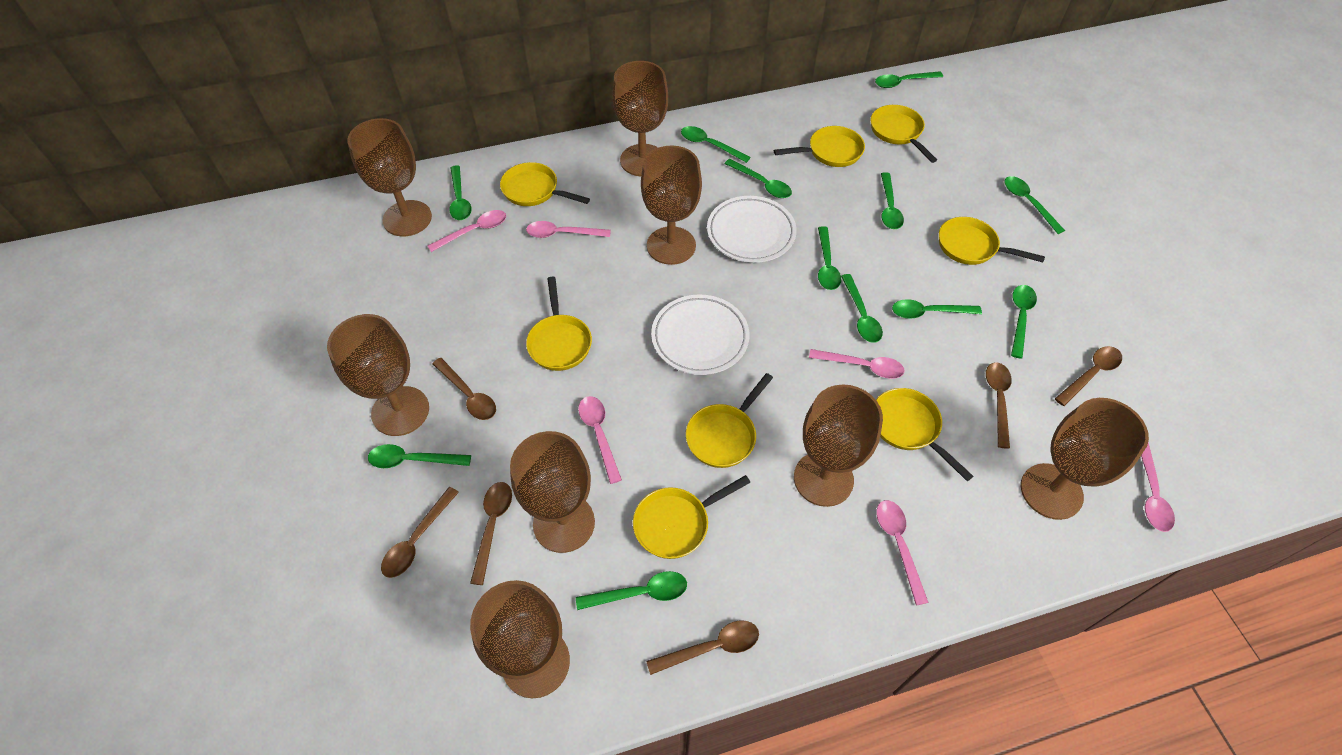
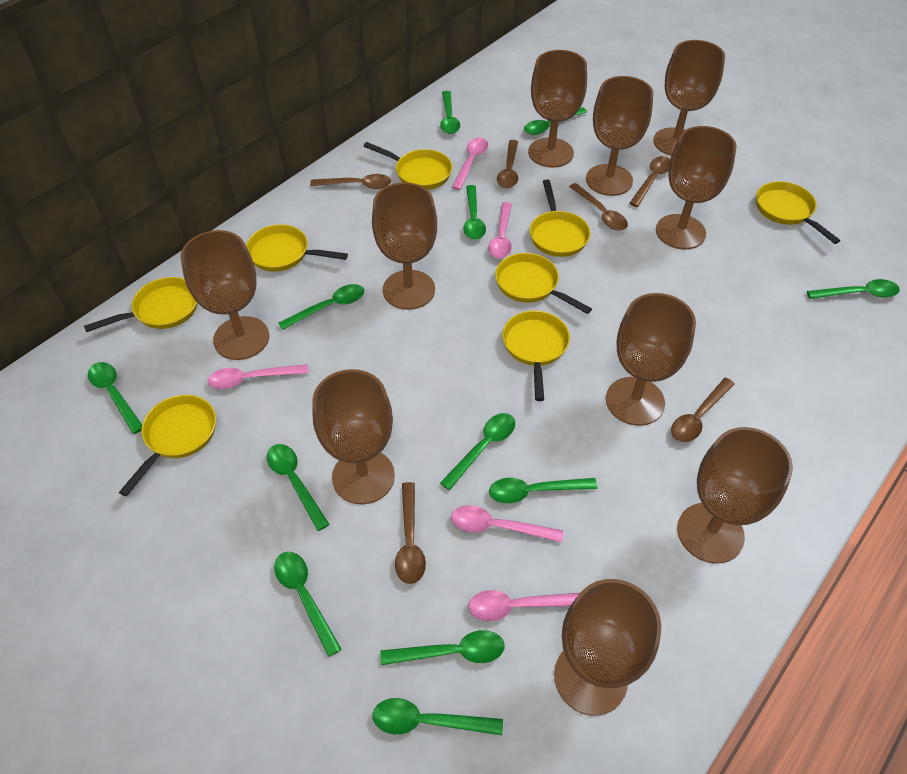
brown goblet: 8 -> 10
pink spoon: 6 -> 5
white plate: 2 -> 0

